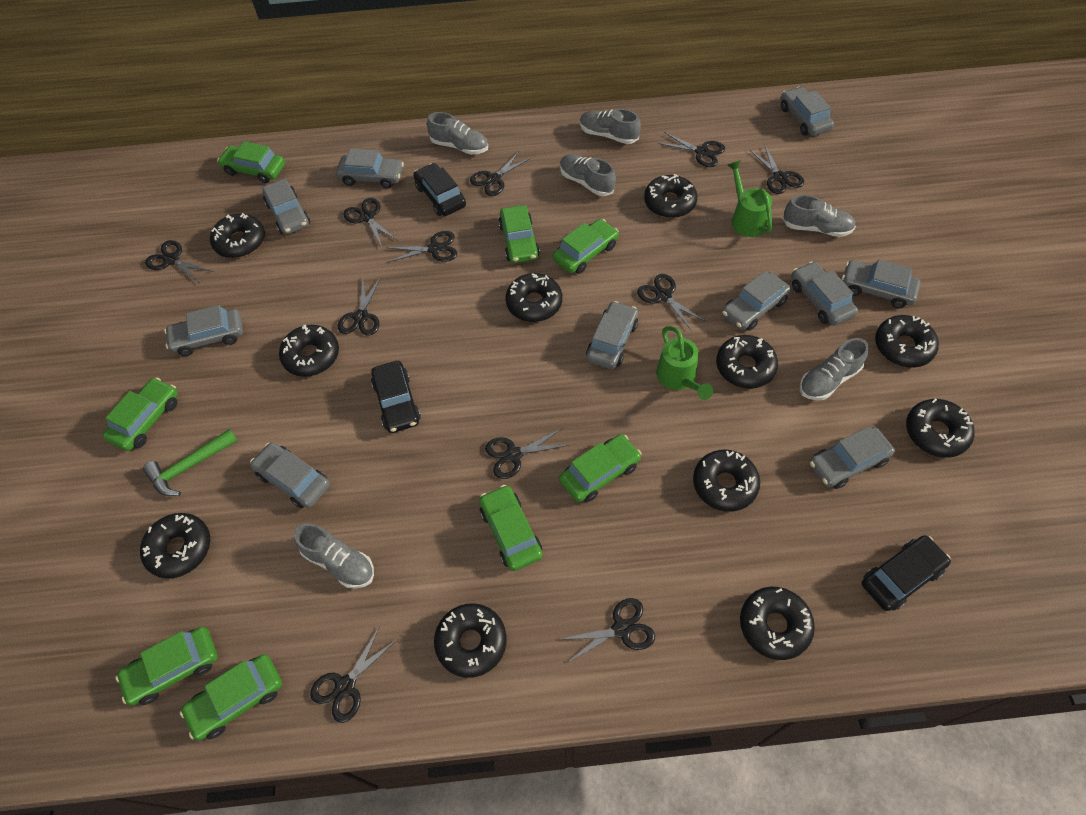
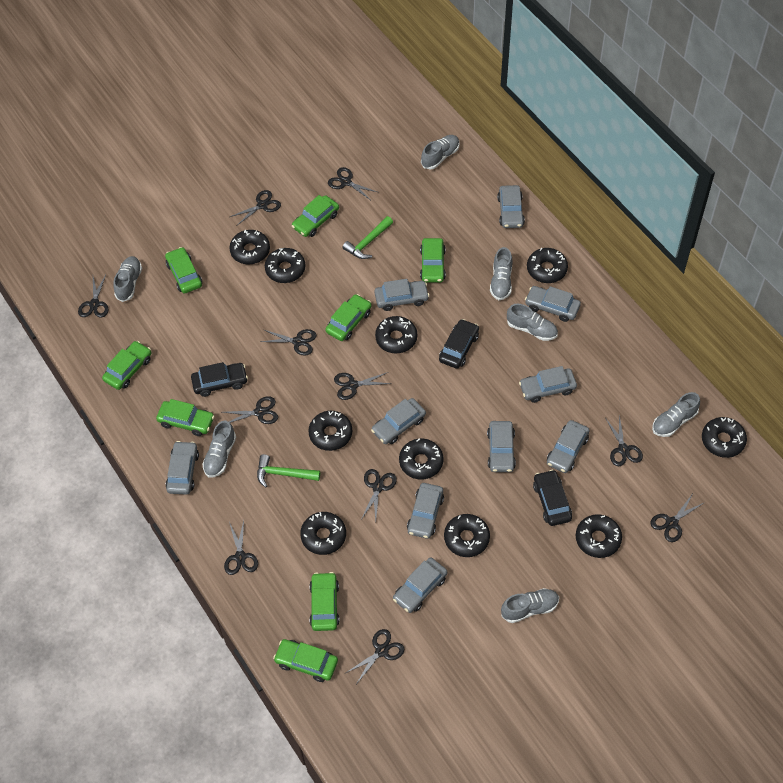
black donut: 11 -> 10
green hammer: 1 -> 2
green watering can: 2 -> 0
grey shoe: 6 -> 7

